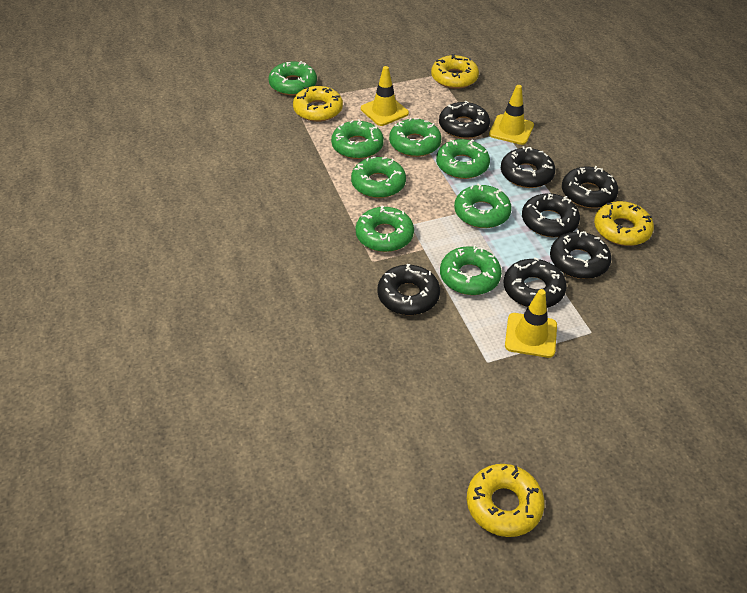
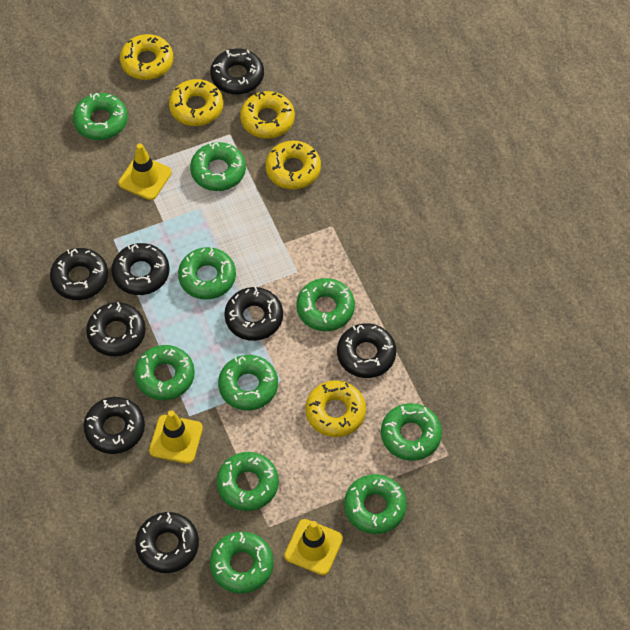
black donut: 7 -> 8
green donut: 8 -> 10
yellow donut: 4 -> 5

